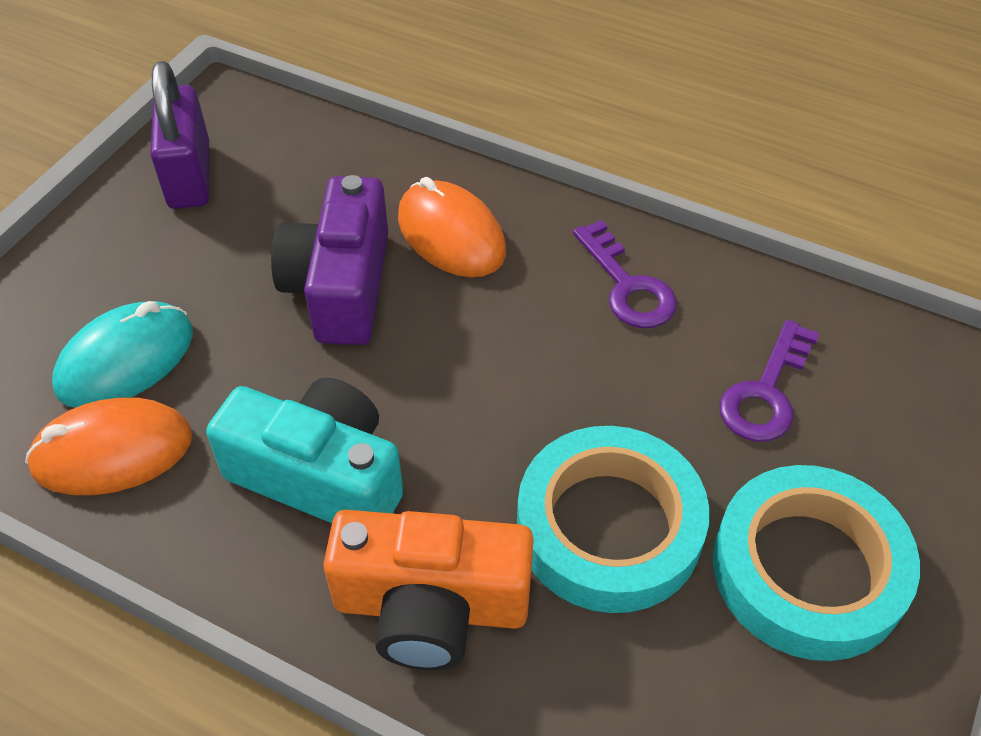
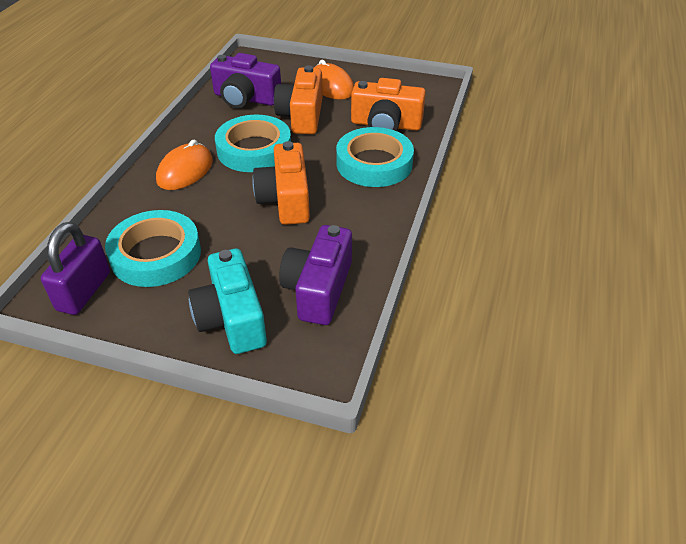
orange camera: 1 -> 3
purple camera: 1 -> 2
purple key: 2 -> 0
turquoise mouse: 1 -> 0
turquoise tape: 2 -> 3

